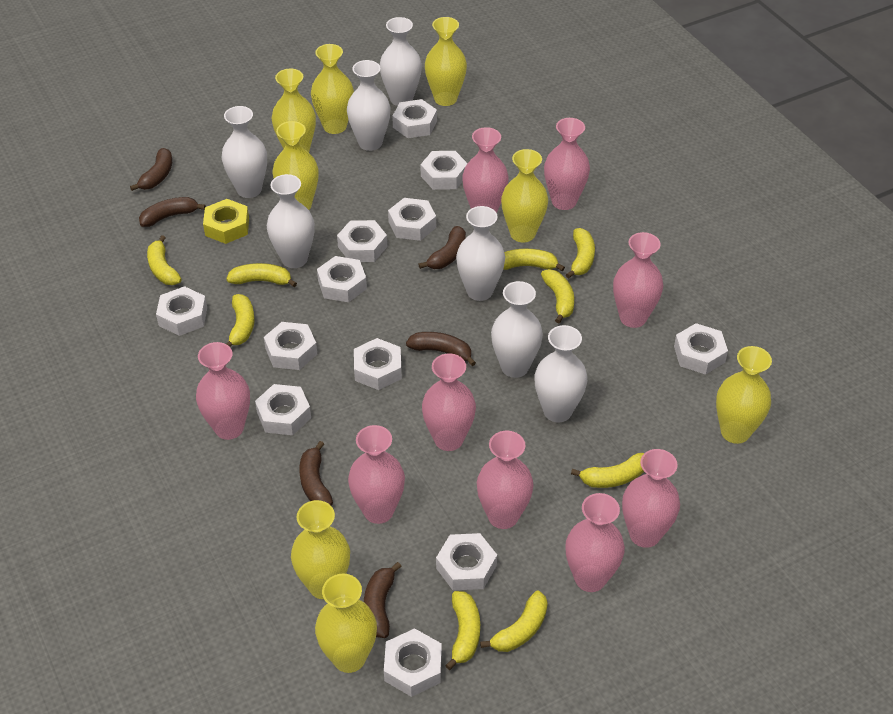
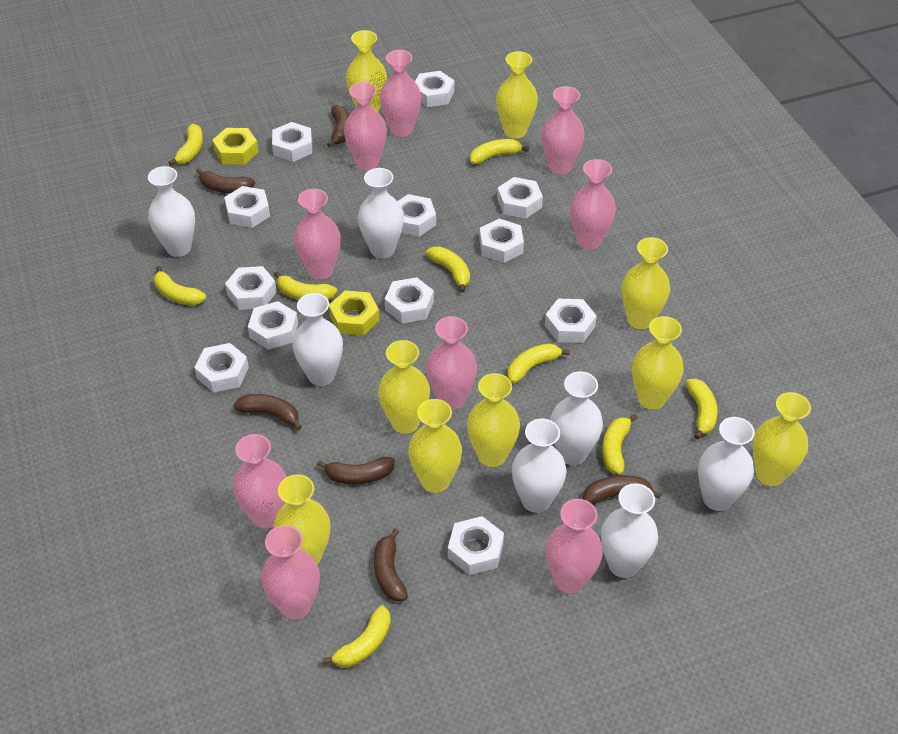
yellow nut: 1 -> 2
yellow vase: 8 -> 9

